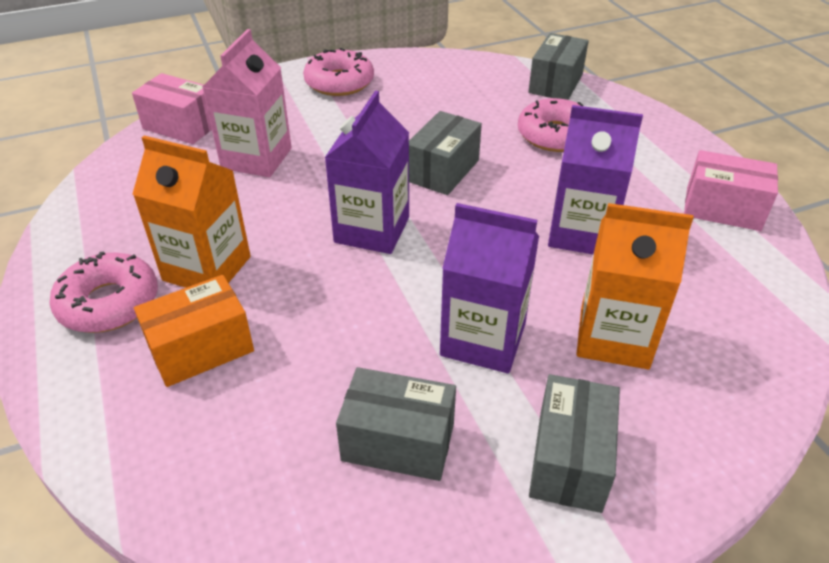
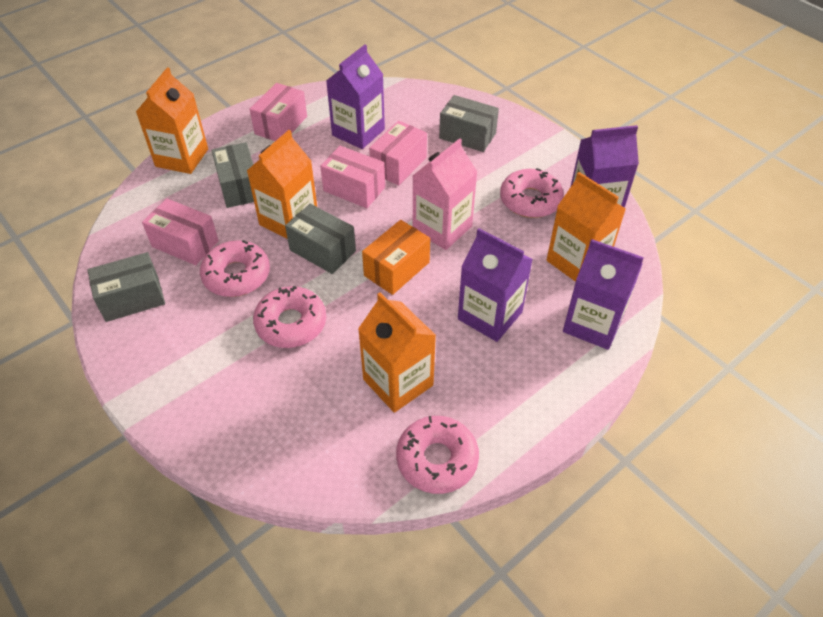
orange carton: 2 -> 4
pink box: 2 -> 4
pink donut: 3 -> 4
purple carton: 3 -> 4

